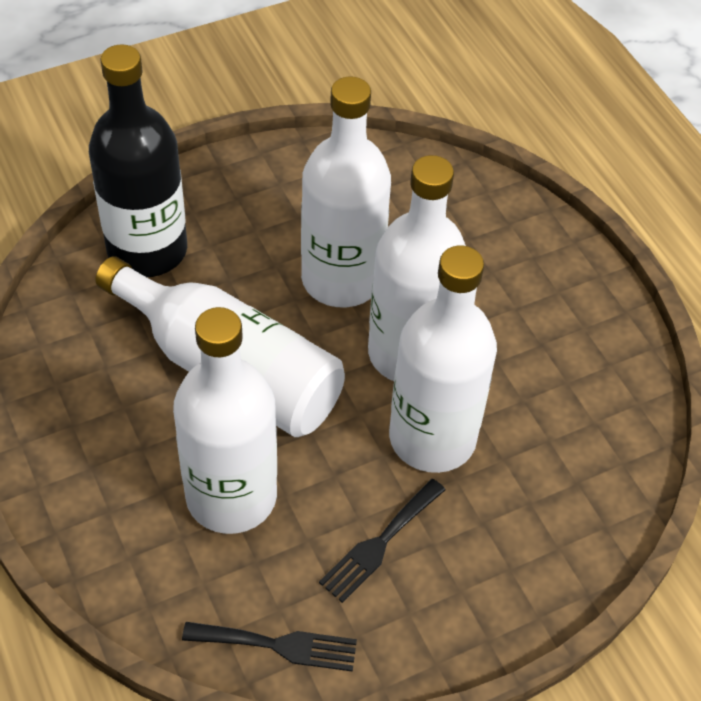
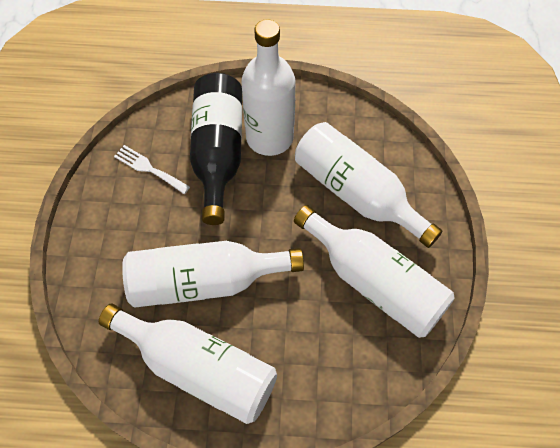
black fork: 2 -> 0
white fork: 0 -> 1

